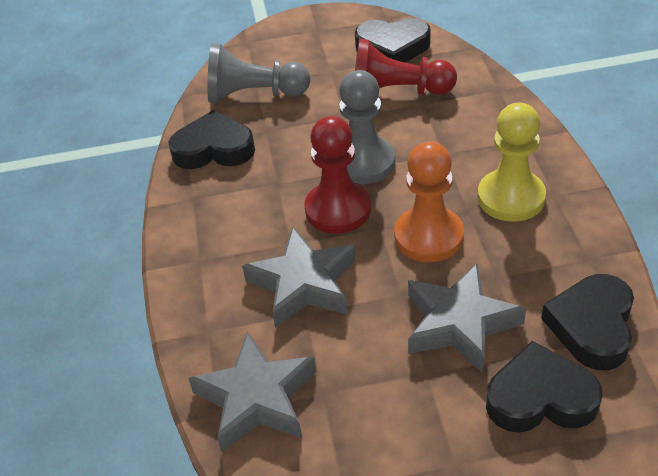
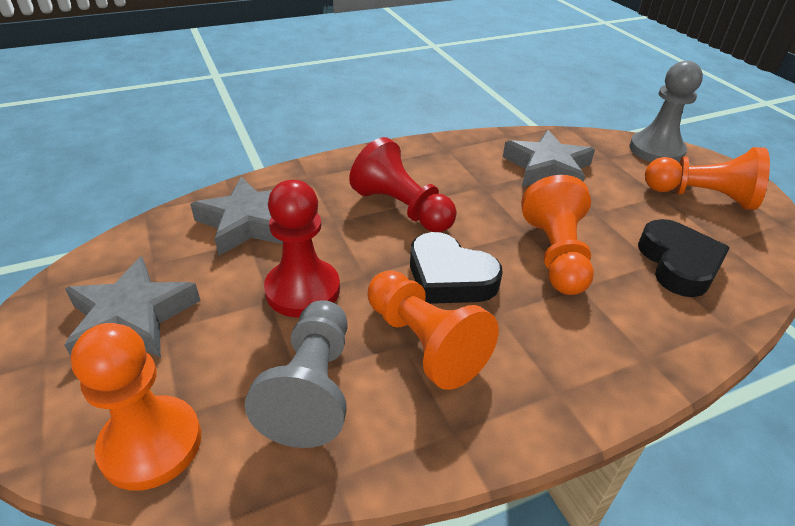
black heart: 4 -> 2
orange pawn: 1 -> 4
yellow pawn: 1 -> 0

